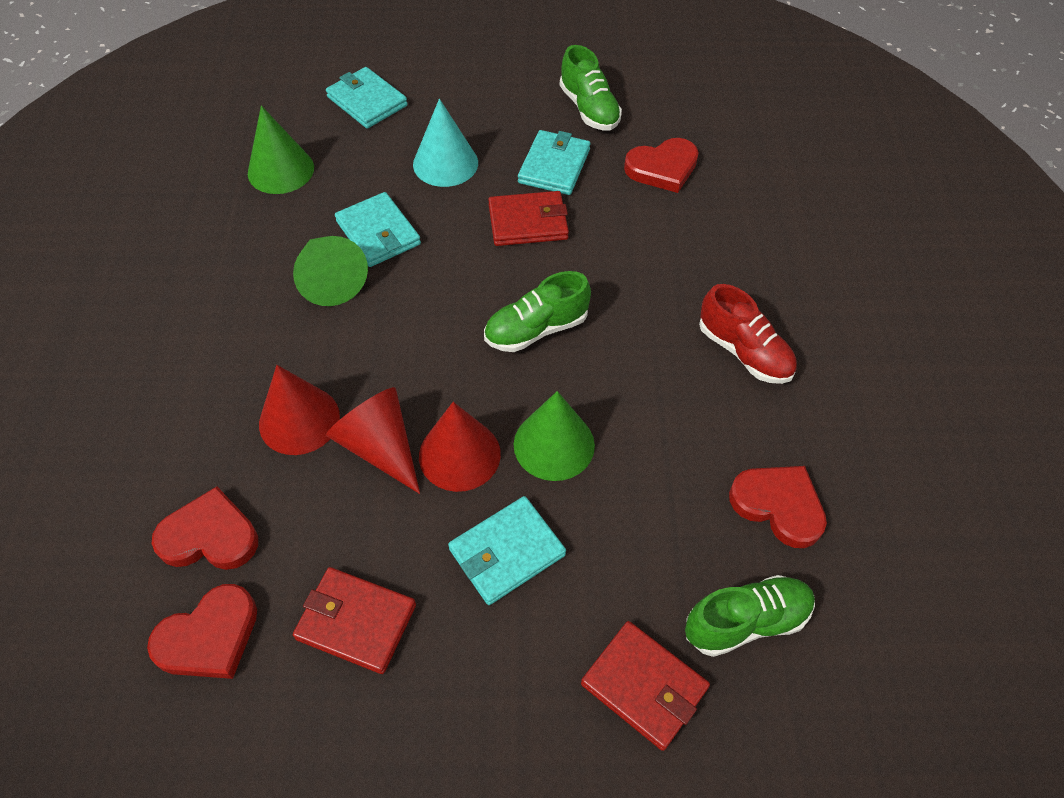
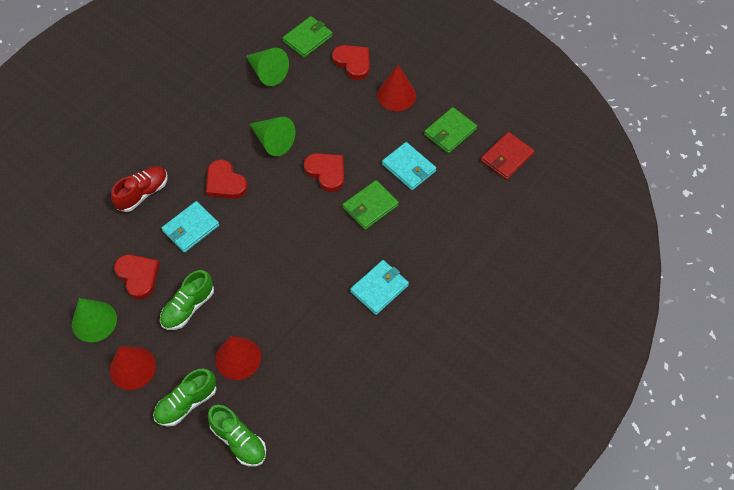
green wallet: 0 -> 3
red wallet: 3 -> 1
turquoise cone: 1 -> 0
turquoise wallet: 4 -> 3

